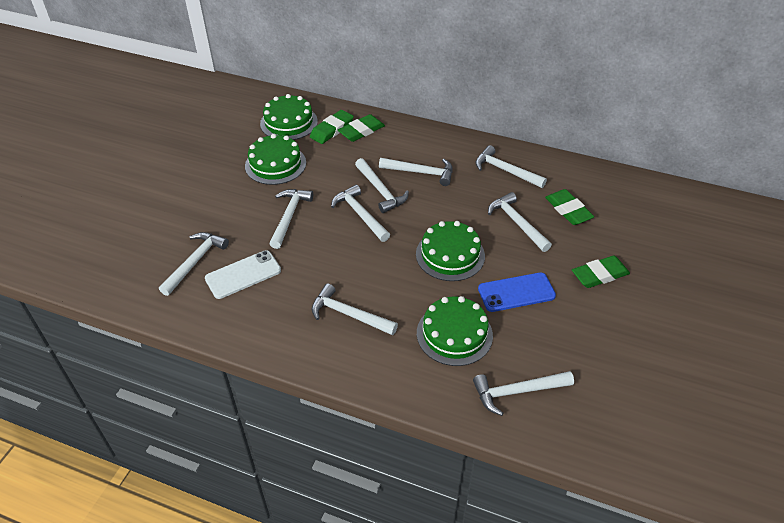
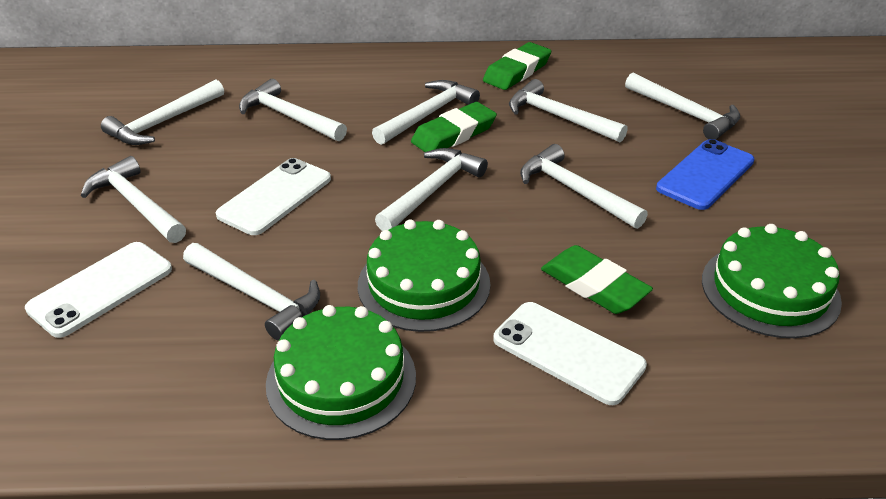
green cake: 4 -> 3
green eraser: 4 -> 3
white phone: 1 -> 3

